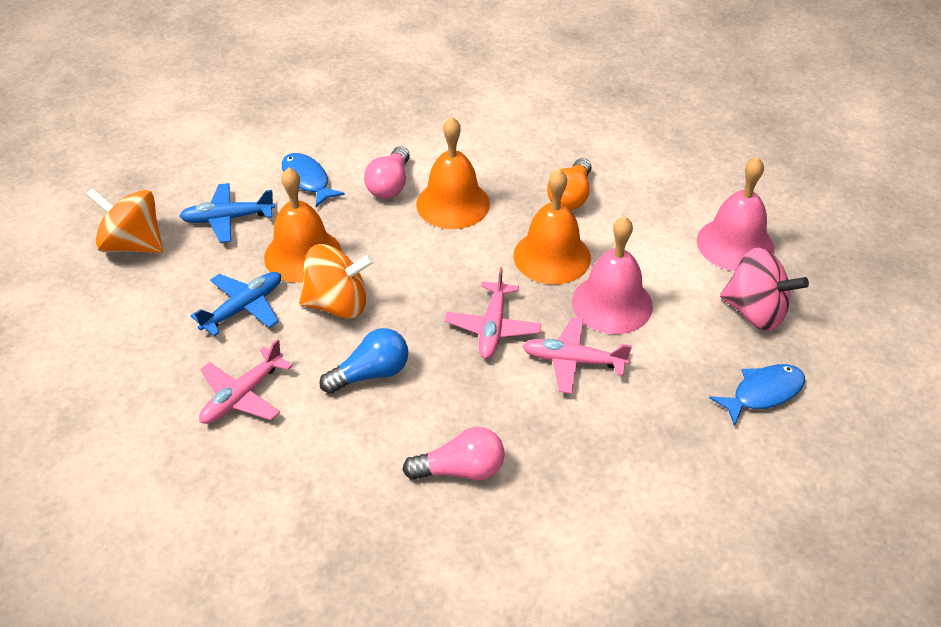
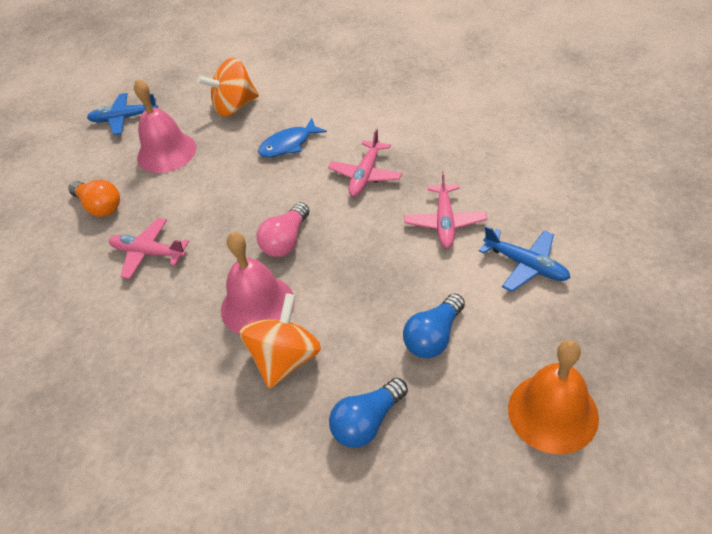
blue fish: 2 -> 1
blue light bulb: 1 -> 2
orange bell: 3 -> 1
pink light bulb: 2 -> 1
pink spinning top: 1 -> 0

